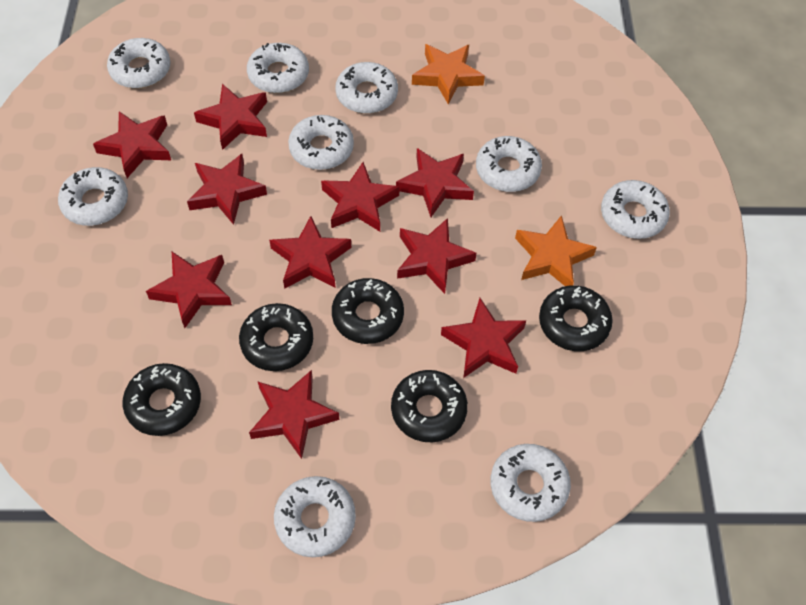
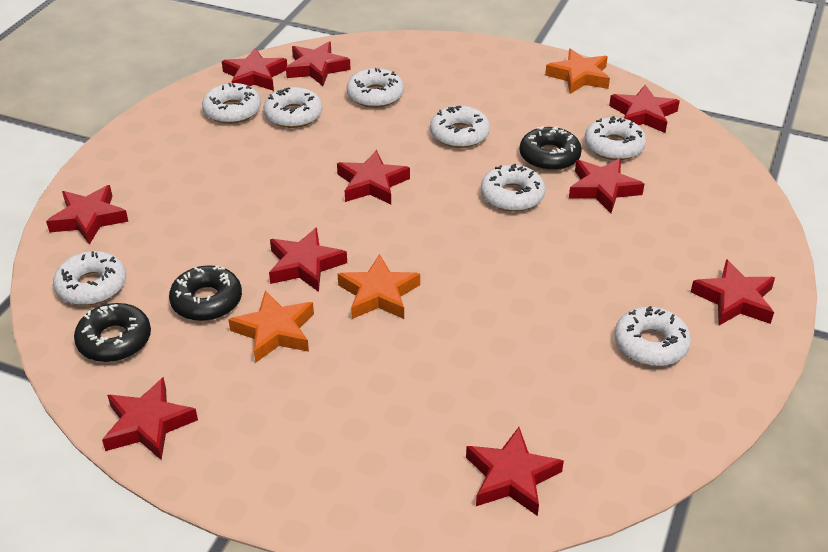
black donut: 5 -> 3
orange star: 2 -> 3
white donut: 9 -> 8

